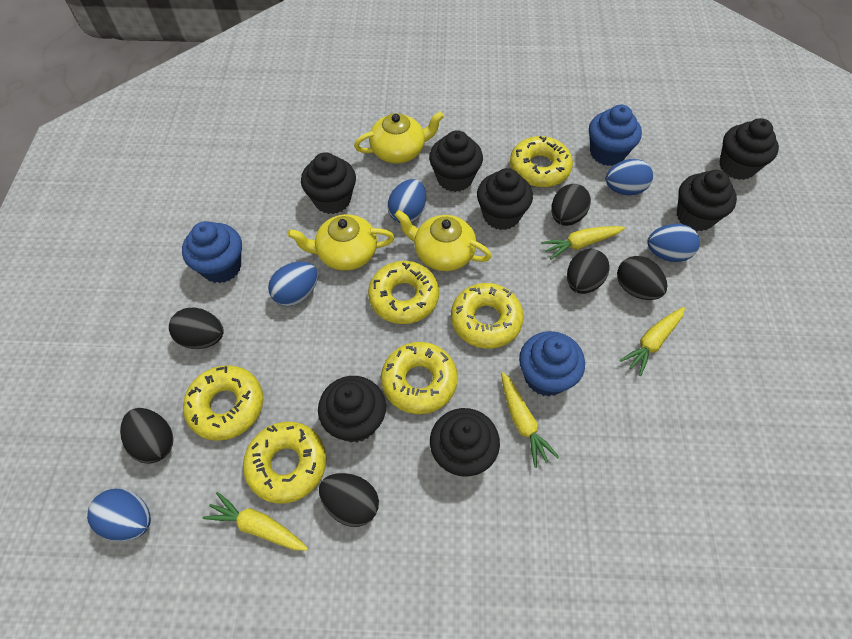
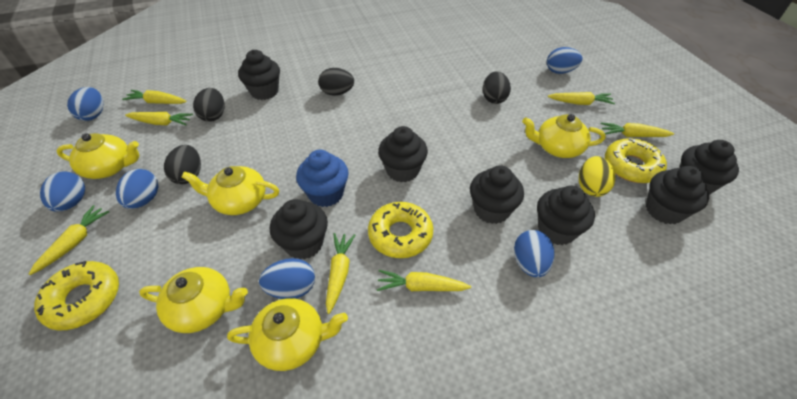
black egg: 6 -> 4
blue cupcake: 3 -> 1
blue egg: 5 -> 6
yellow carrot: 4 -> 7
yellow donut: 6 -> 3
yellow egg: 0 -> 1
yellow teapot: 3 -> 5

